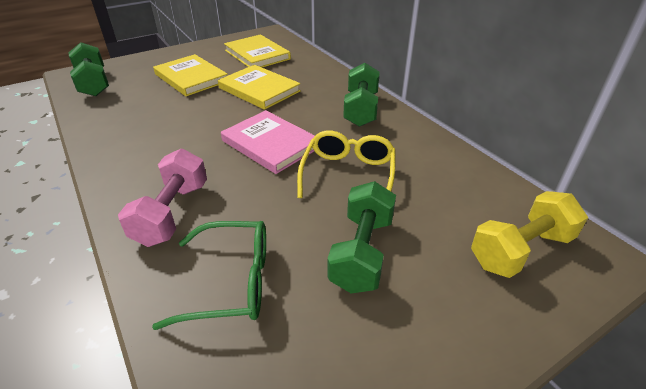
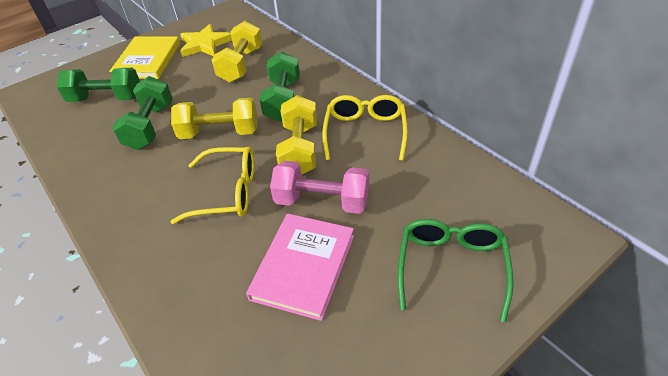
yellow book: 3 -> 1
yellow dumbbell: 1 -> 3
yellow glasses: 1 -> 2
yellow star: 0 -> 1

